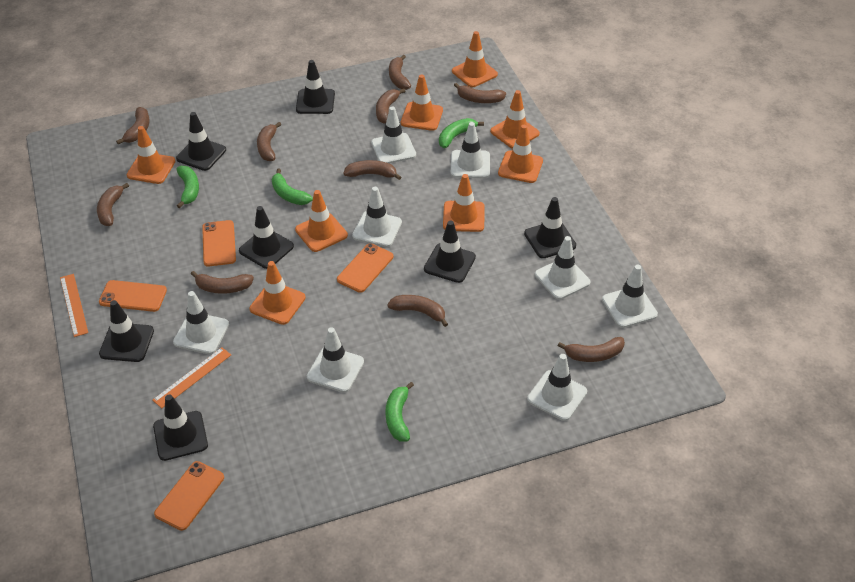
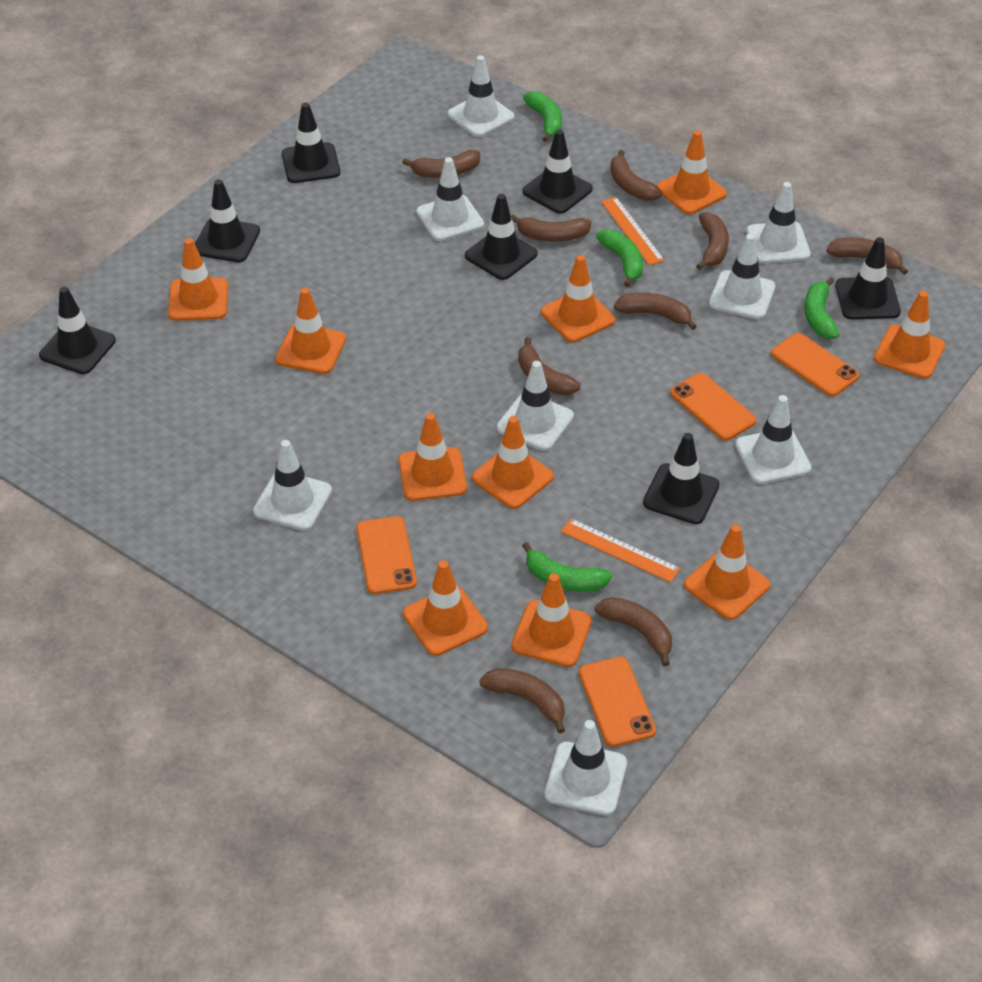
brown banana: 10 -> 9
orange traffic cone: 8 -> 10

